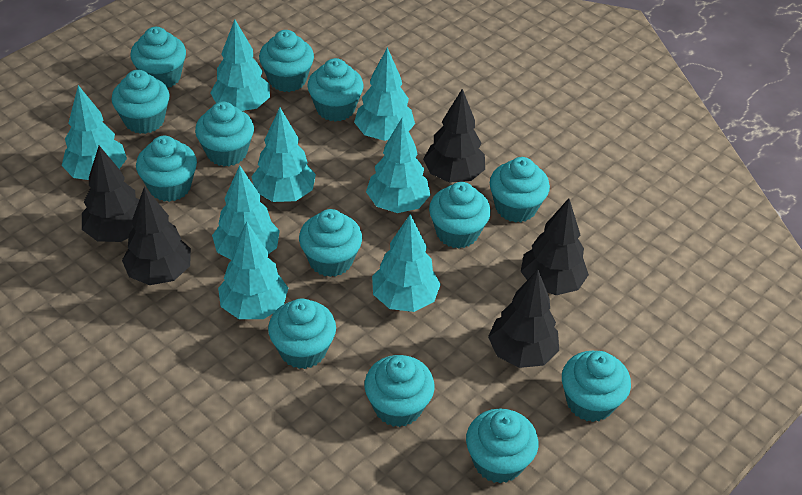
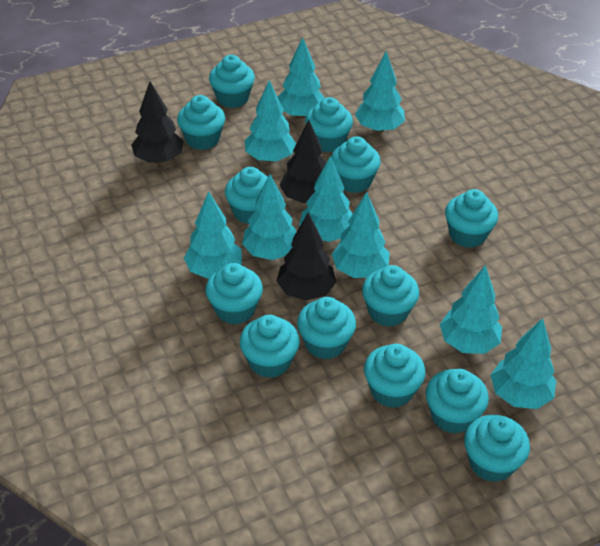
black tree: 5 -> 3
turquoise tree: 8 -> 9

